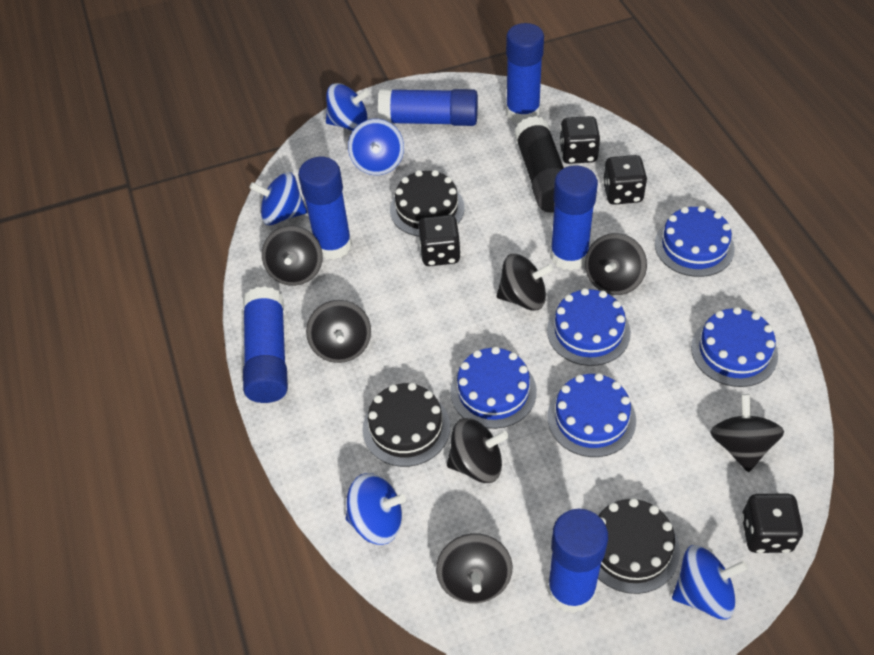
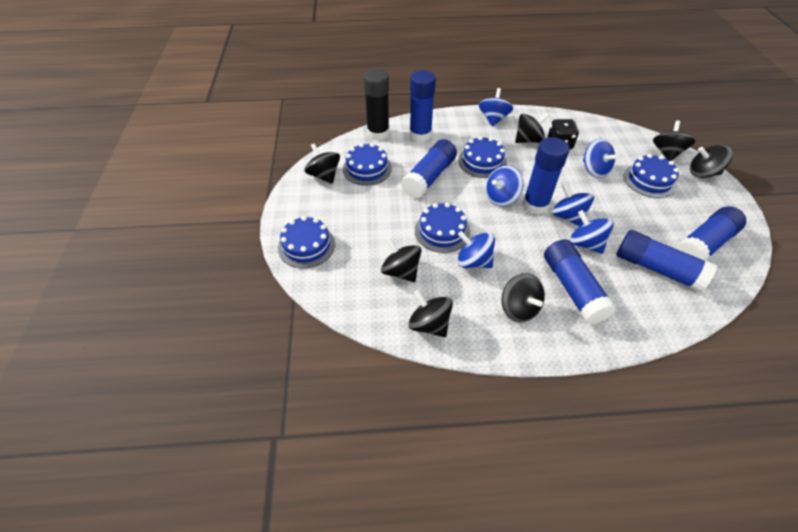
black cake: 3 -> 0
black dice: 4 -> 1
blue spinning top: 5 -> 6

